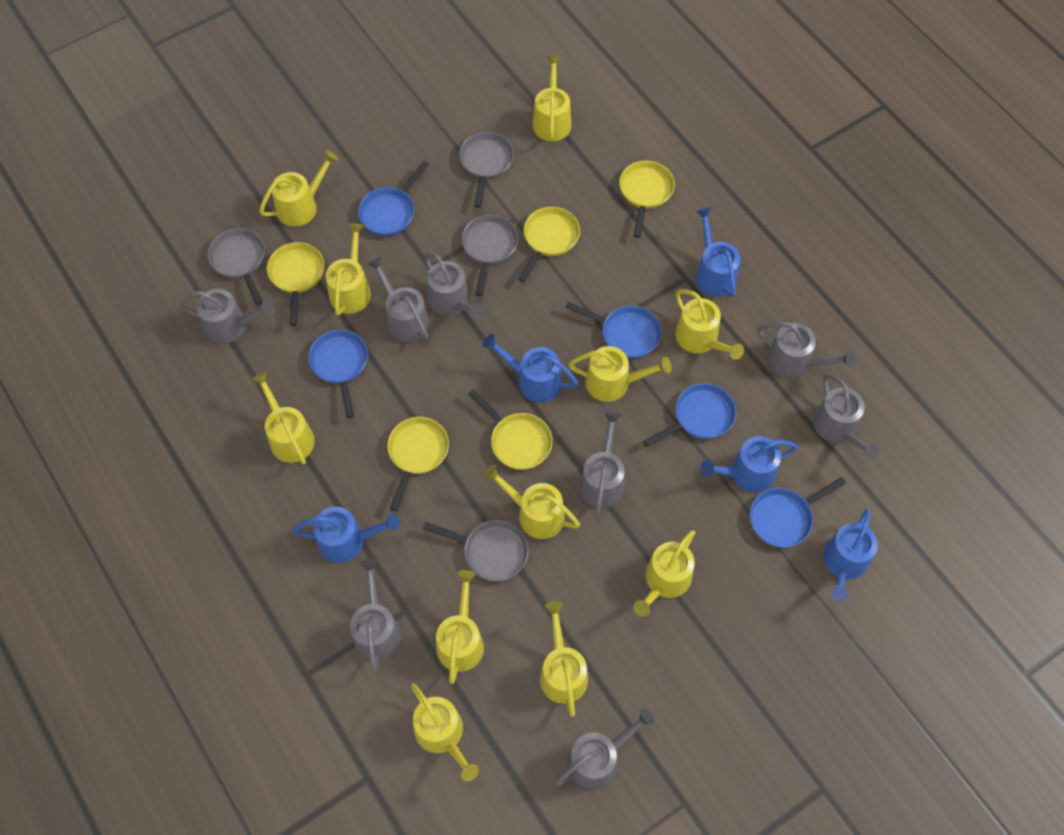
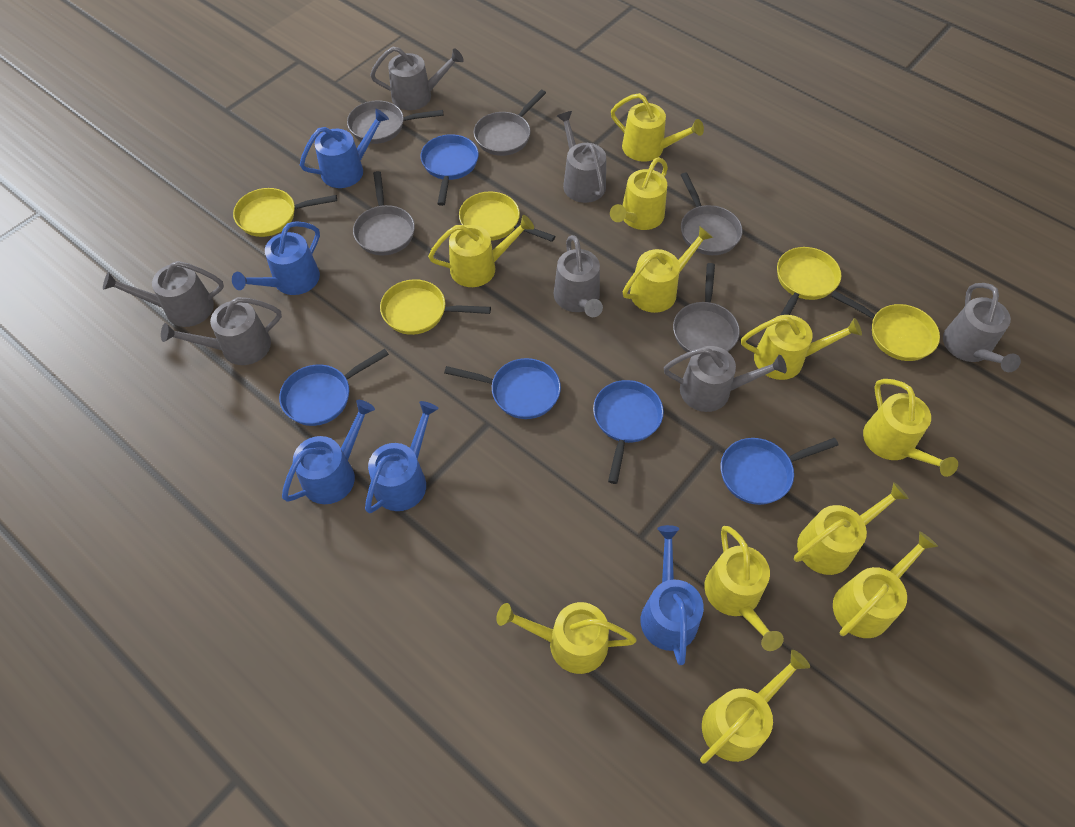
grey pan: 4 -> 5
grey watering can: 8 -> 7

